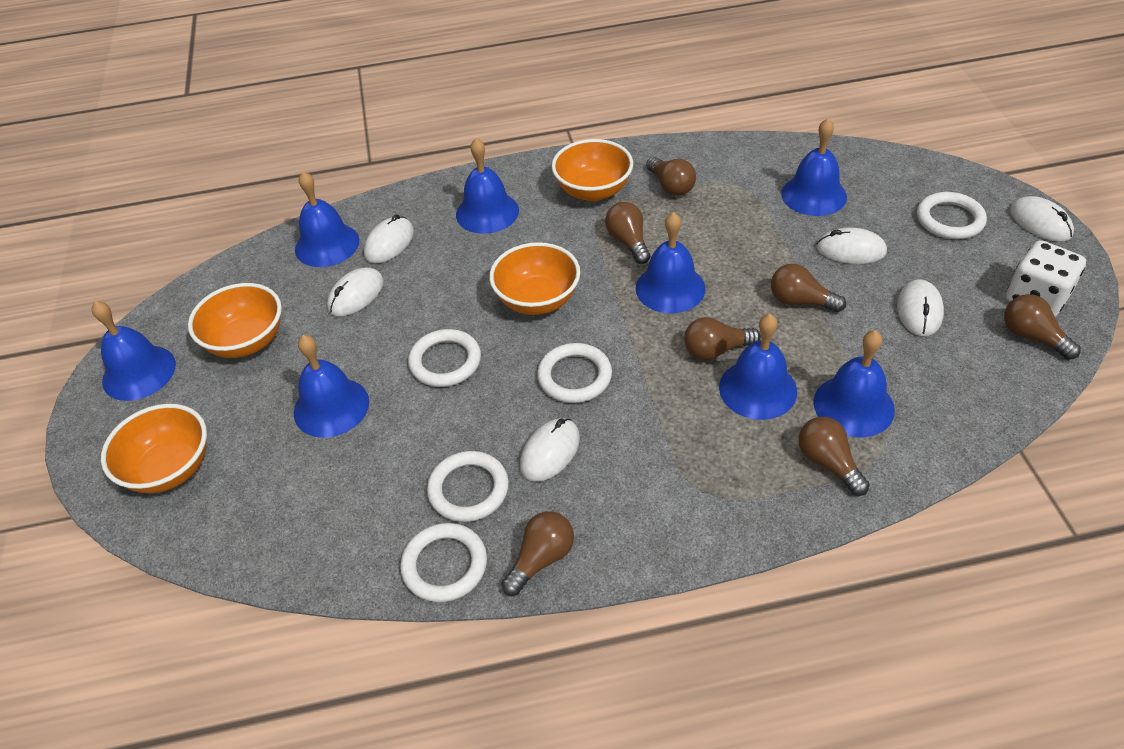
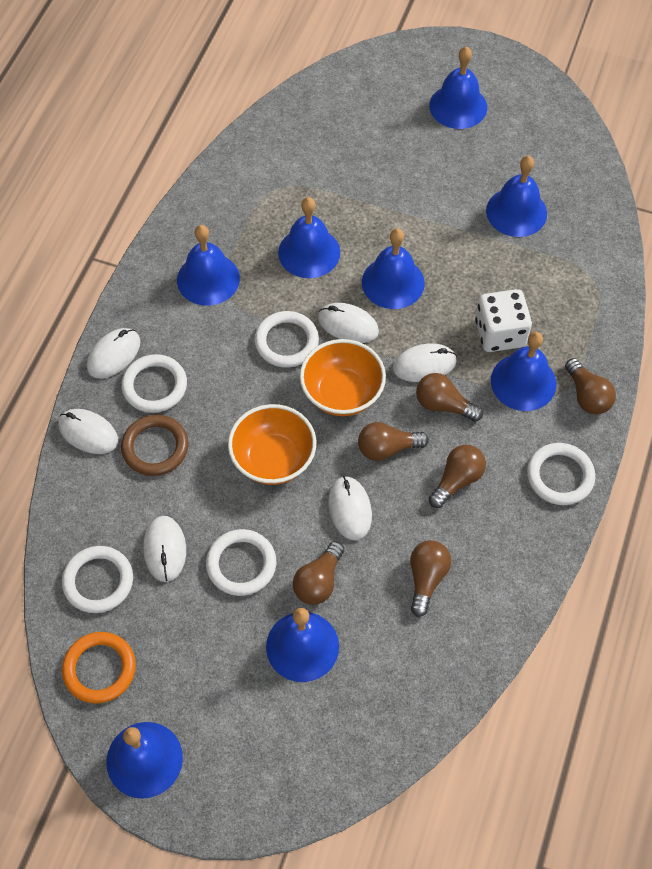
brown light bulb: 7 -> 6
brown ring: 0 -> 1
orange bowl: 4 -> 2
orange ring: 0 -> 1

